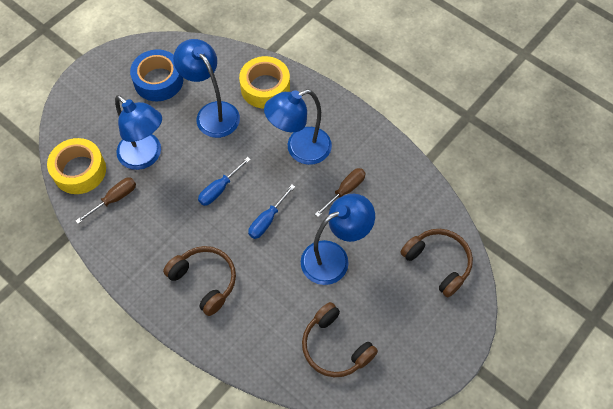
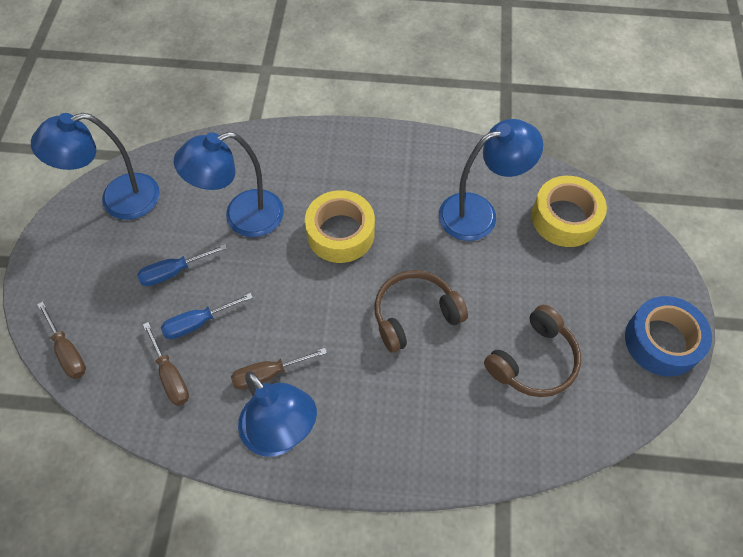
brown headphones: 3 -> 2
brown screwdriver: 2 -> 3

